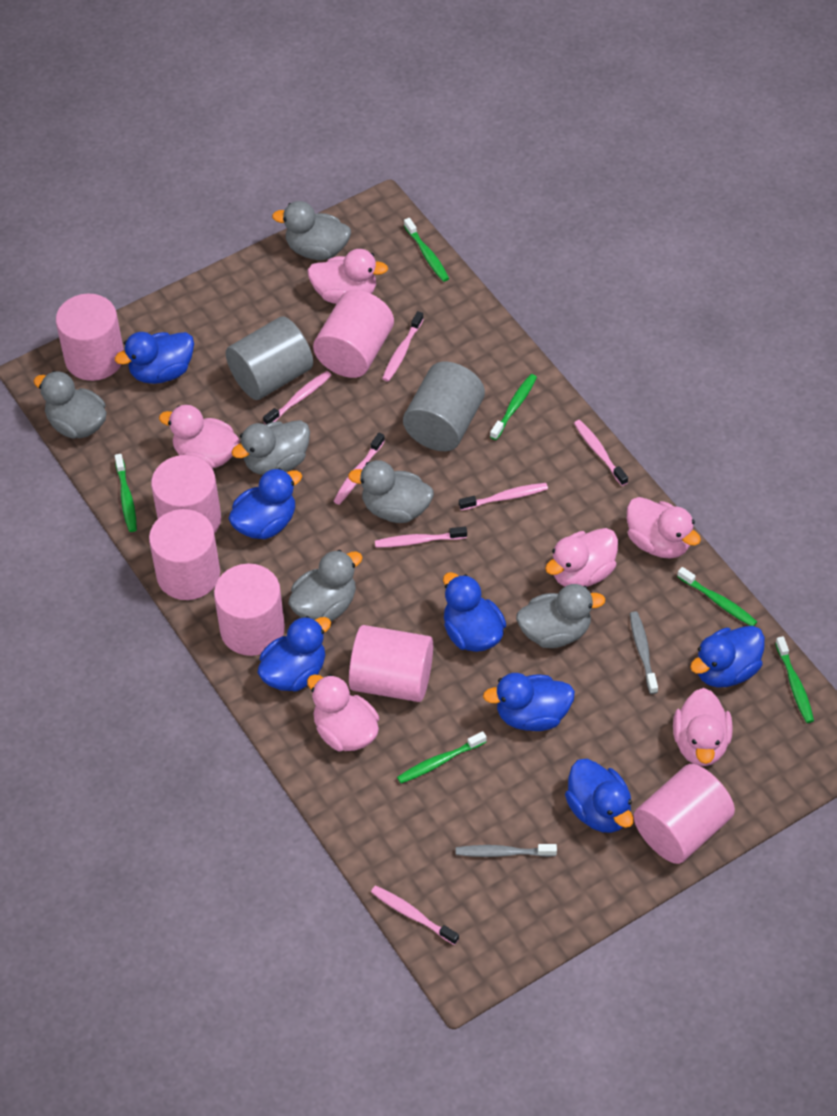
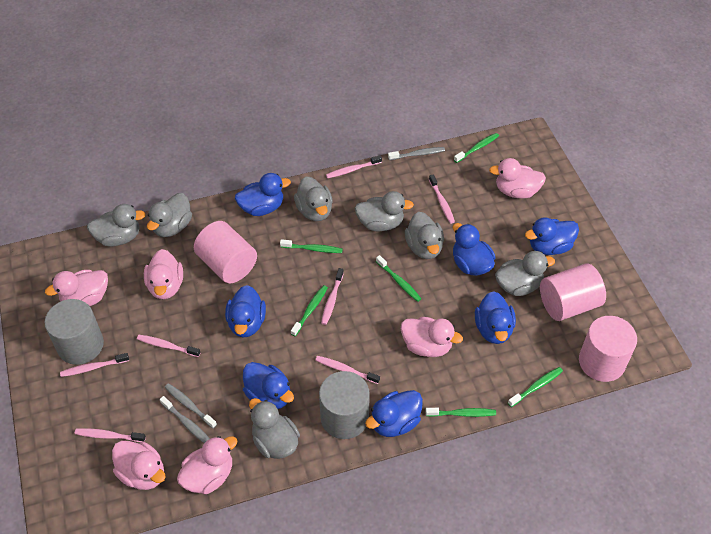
grey duck: 6 -> 7
grey toothbrush: 2 -> 3
pink cylinder: 7 -> 3

